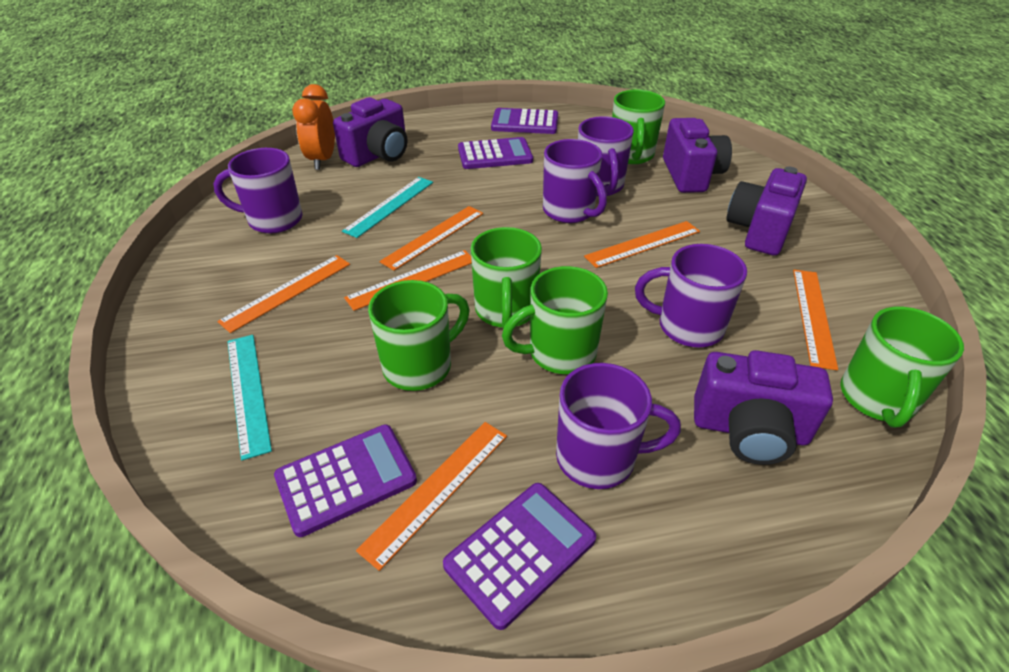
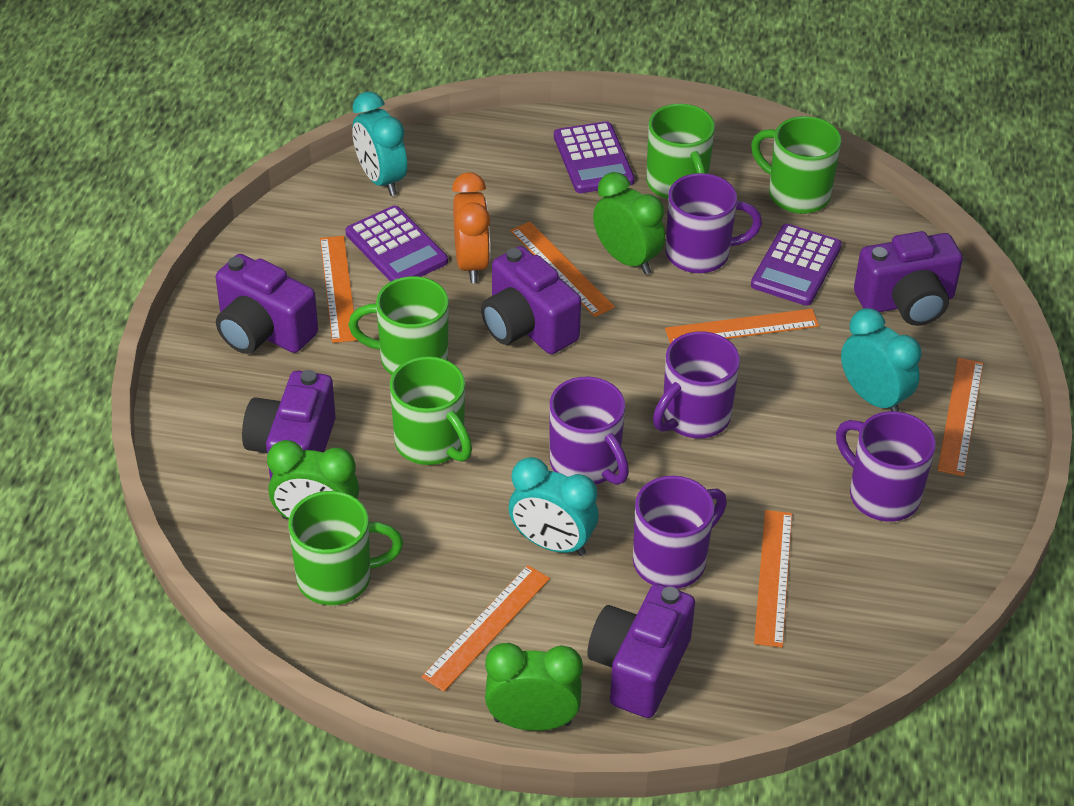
green clock: 0 -> 3
purple calculator: 4 -> 3
purple camera: 4 -> 5
turquoise clock: 0 -> 3
turquoise ruler: 2 -> 0

